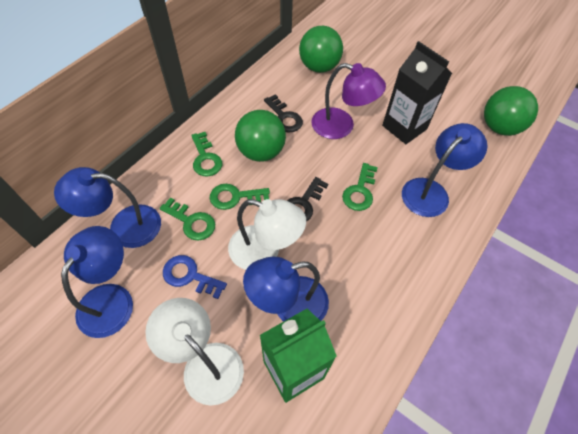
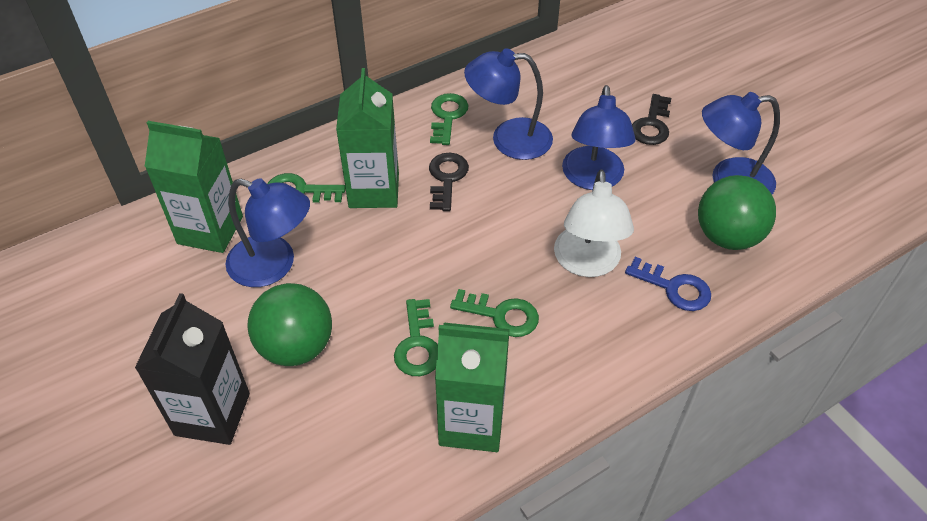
green ball: 3 -> 2
green carton: 1 -> 3
purple lamp: 1 -> 0
white lamp: 2 -> 1

